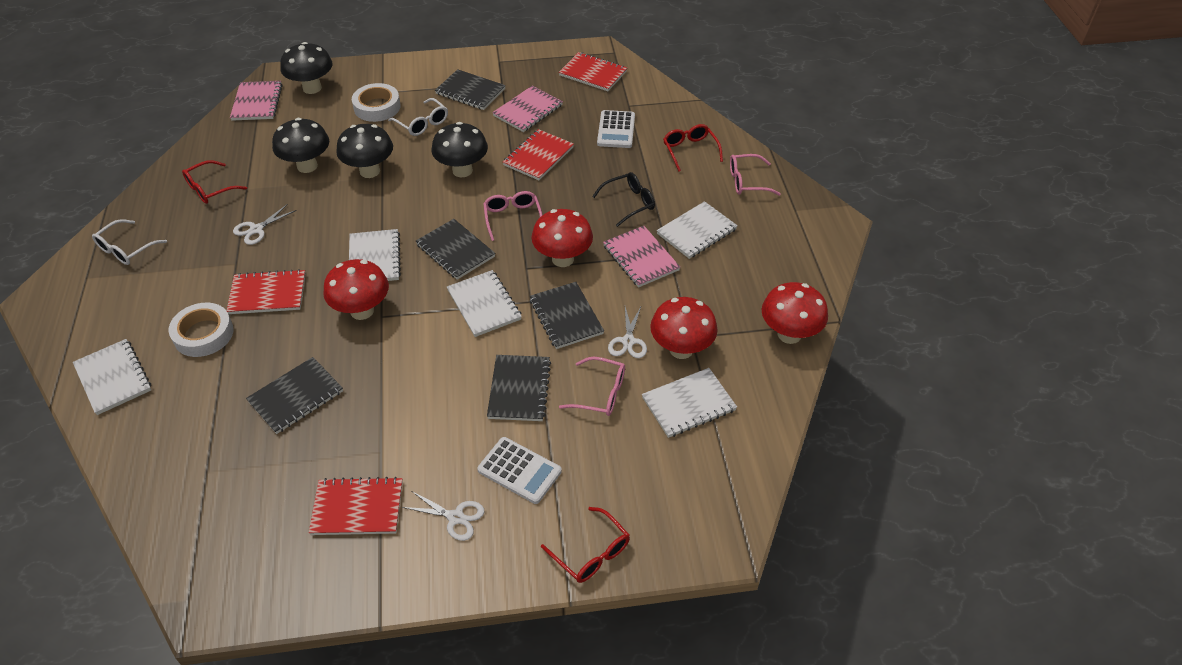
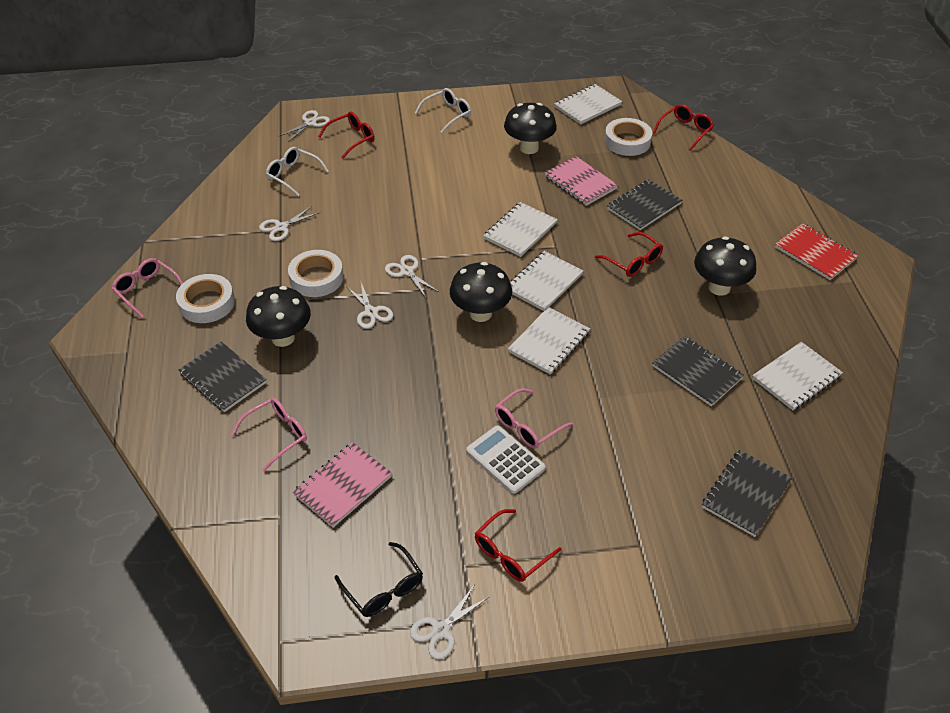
black notebook: 5 -> 4
pink notebook: 3 -> 2
red glasses: 3 -> 4
red mushroom: 4 -> 0
red notebook: 4 -> 1
white calculator: 2 -> 1
white scissors: 3 -> 5
white tape: 2 -> 3

